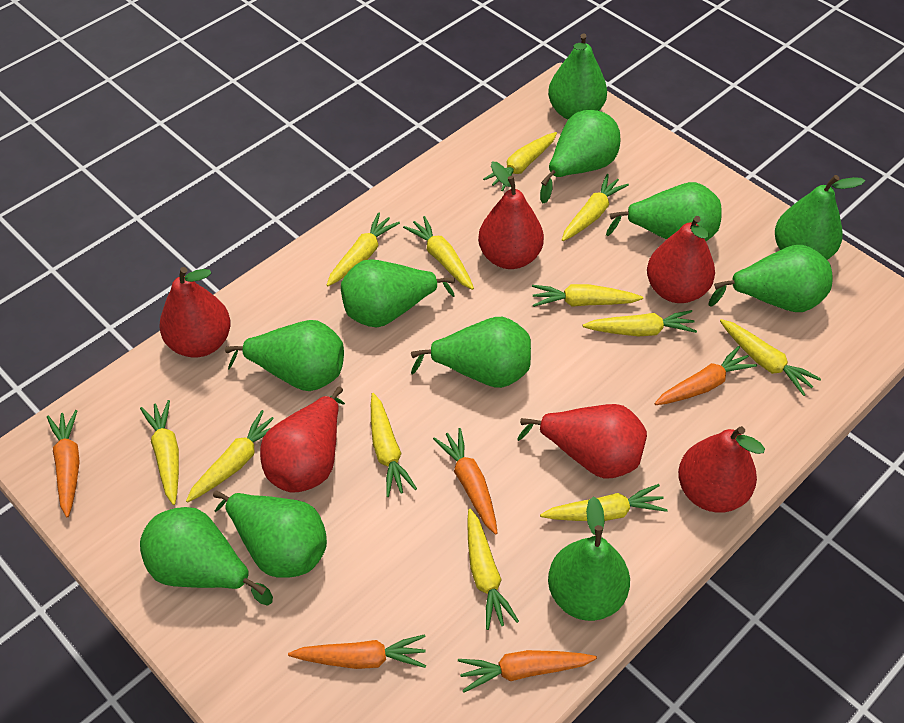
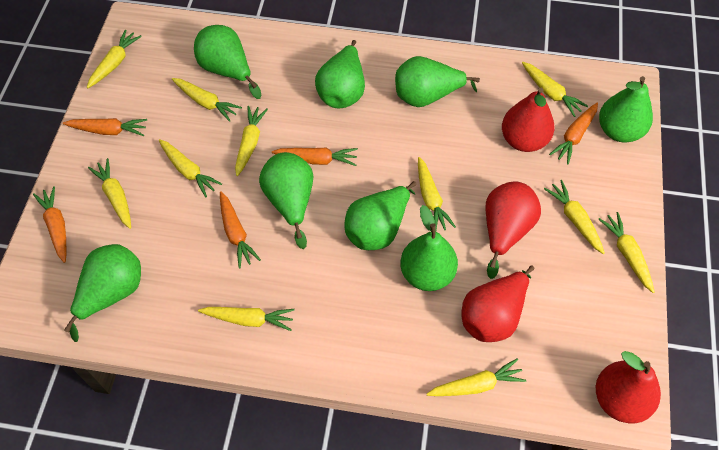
green pear: 11 -> 8
red pear: 6 -> 4
yellow carrot: 12 -> 11

